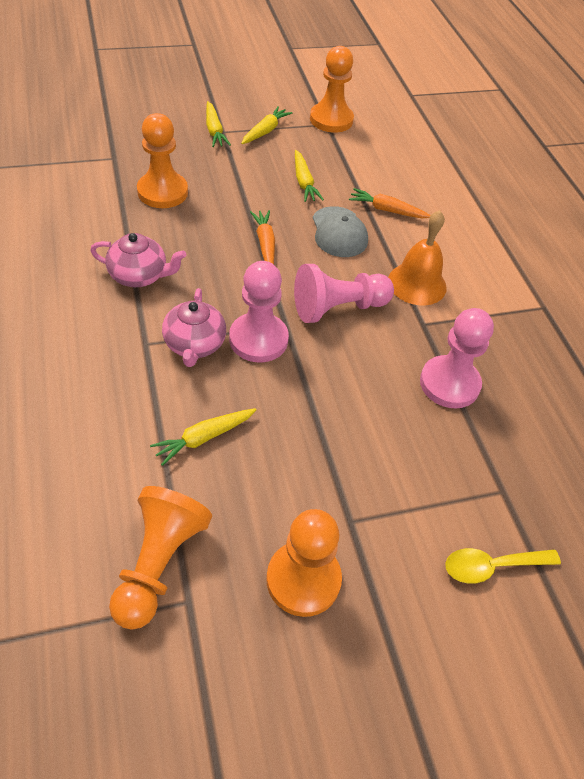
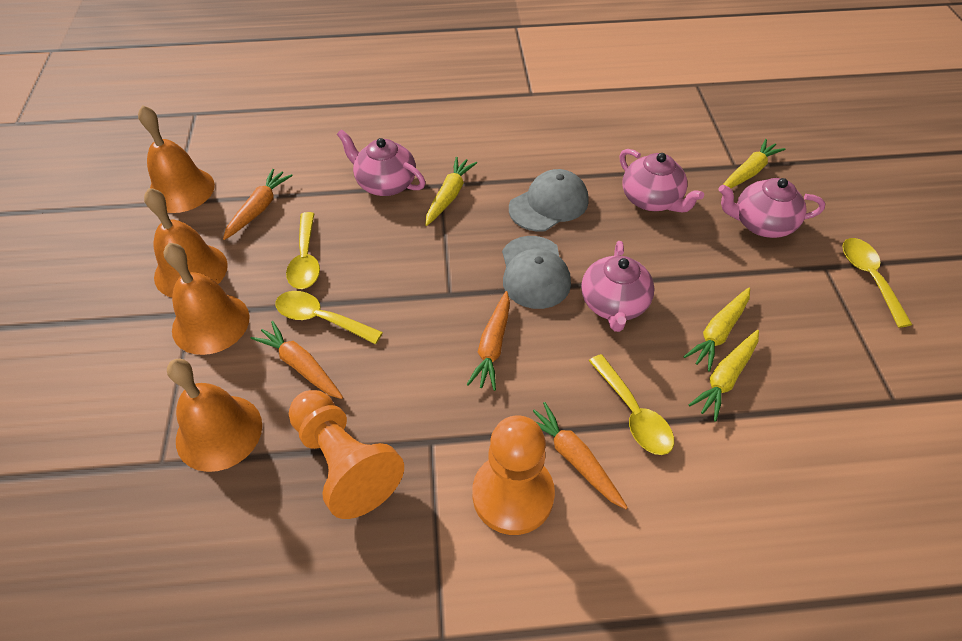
grey cap: 1 -> 2
orange bell: 1 -> 4
orange carrot: 2 -> 4
orange pawn: 4 -> 2
pink pawn: 3 -> 0
pink teapot: 2 -> 4
yellow spoon: 1 -> 4

